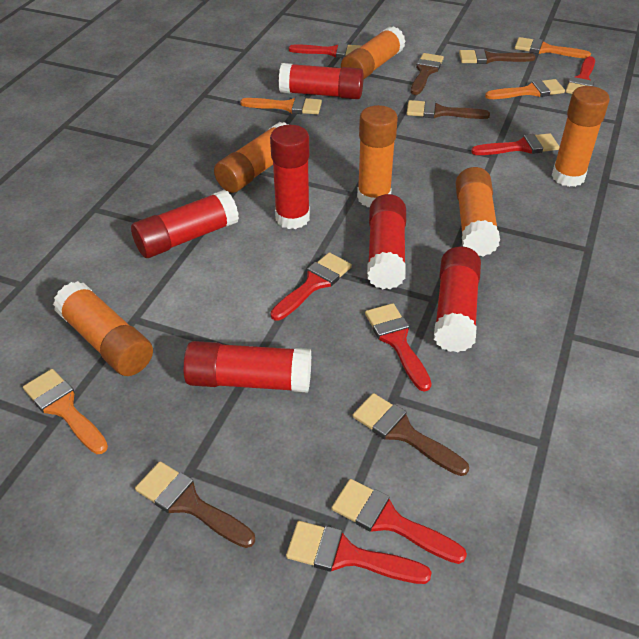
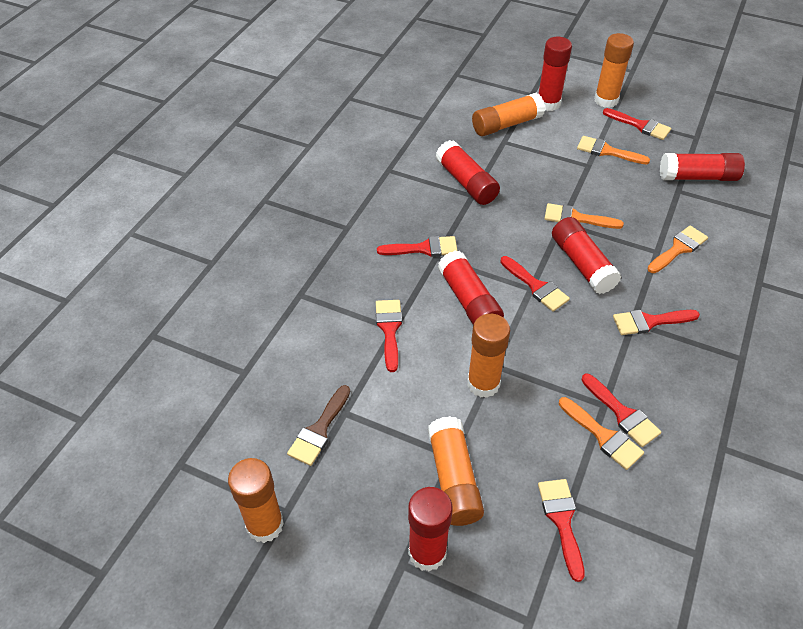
brown brush: 5 -> 1
orange glue stick: 6 -> 5

